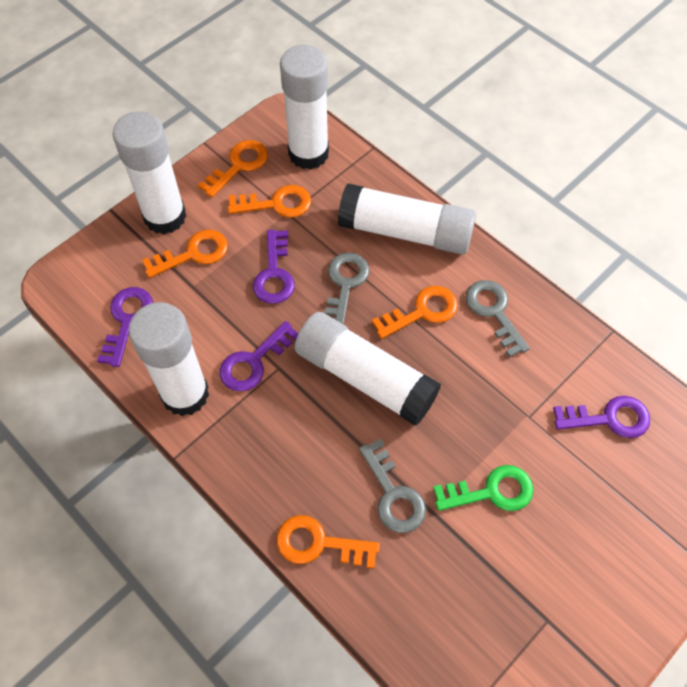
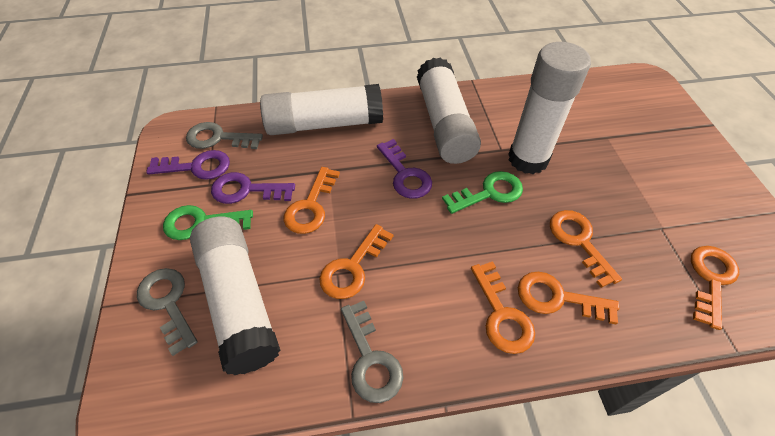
green key: 1 -> 2
orange key: 5 -> 6
purple key: 4 -> 3
white glue stick: 5 -> 4

